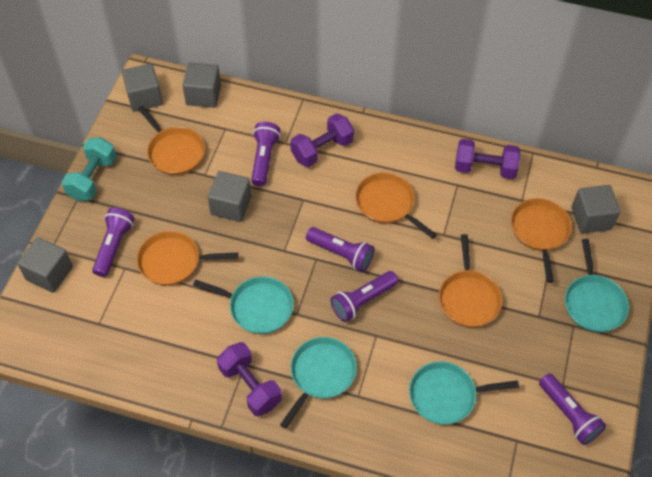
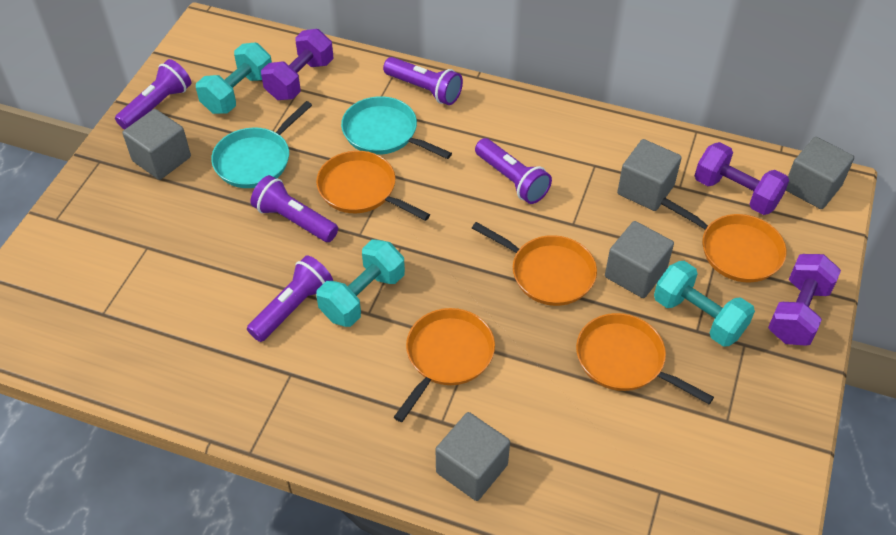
turquoise dumbbell: 1 -> 3
turquoise pan: 4 -> 2

